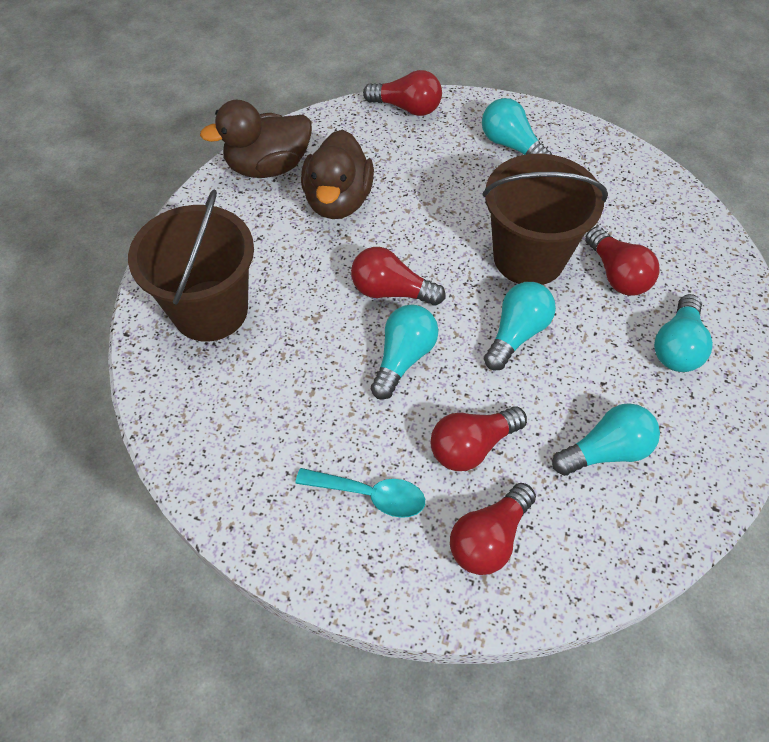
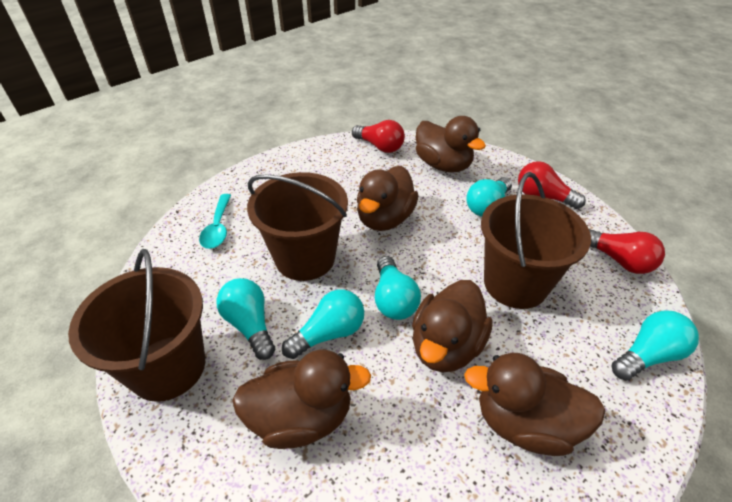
brown bucket: 2 -> 3
brown duck: 2 -> 5
red light bulb: 5 -> 3

